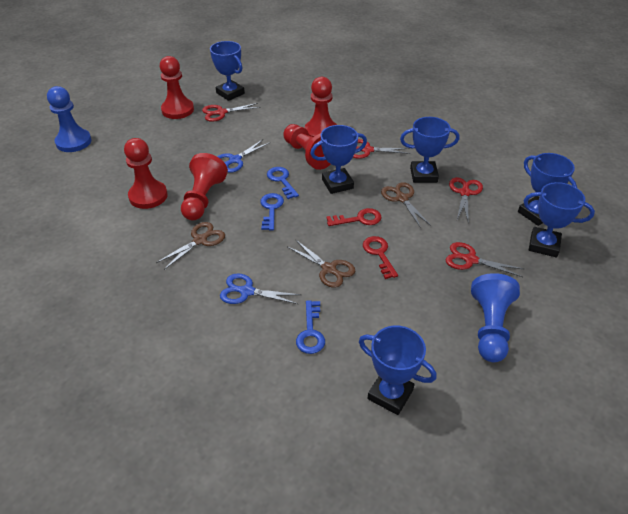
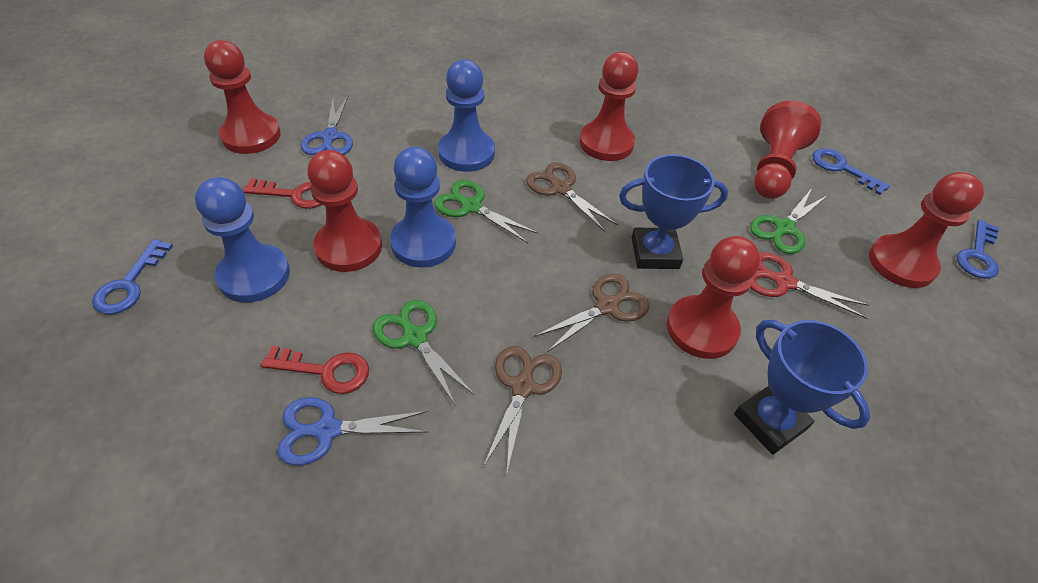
blue pawn: 2 -> 3
blue trophy: 6 -> 2
green scissors: 0 -> 3
red pawn: 5 -> 6
red scissors: 4 -> 1

